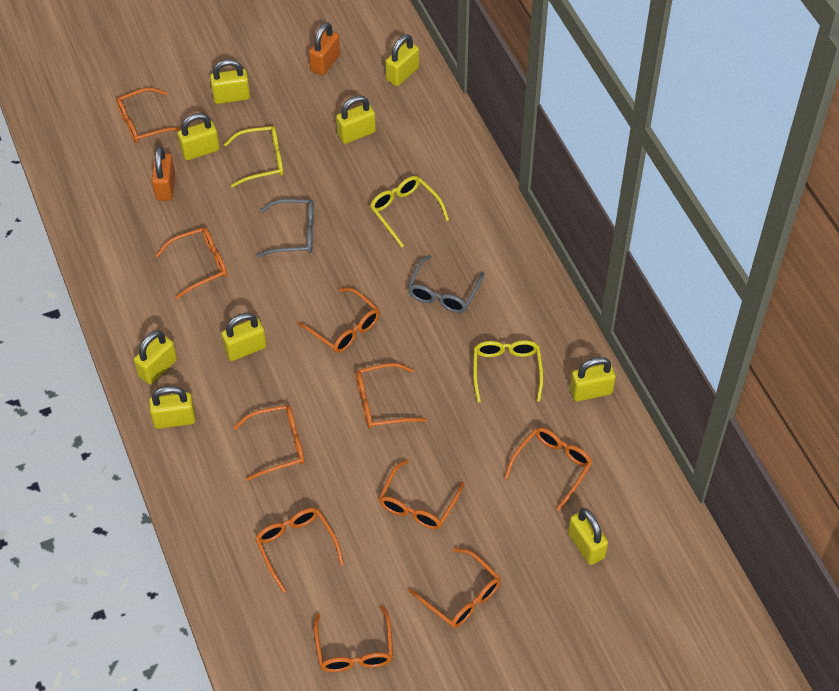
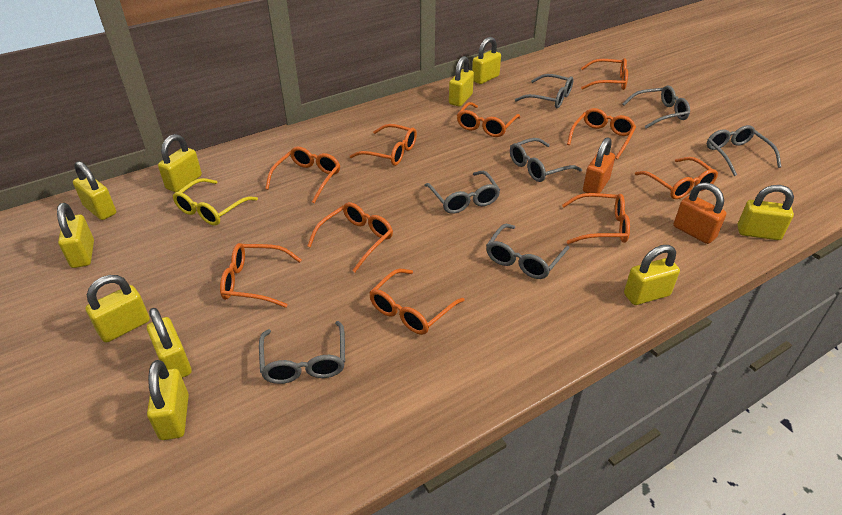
grey glasses: 2 -> 7
yellow glasses: 3 -> 1
yellow padlock: 9 -> 10

